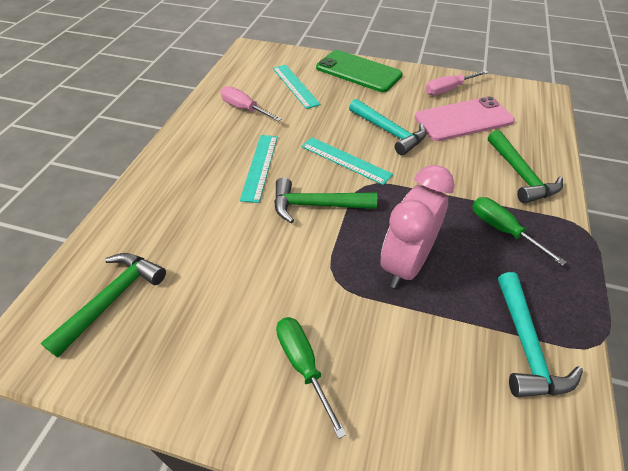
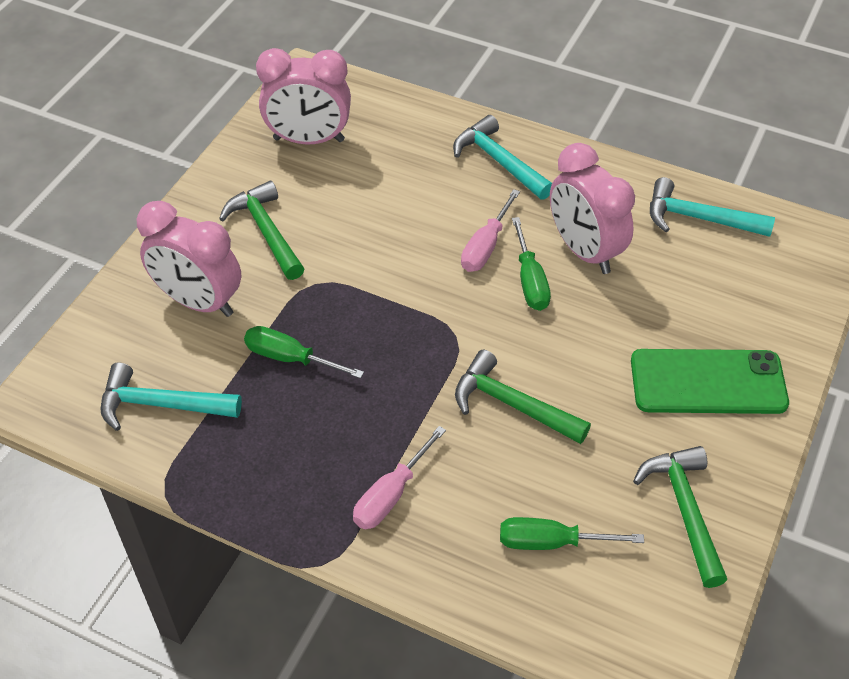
green screwdriver: 2 -> 3
pink clock: 1 -> 3
pink phone: 1 -> 0
turquoise hammer: 2 -> 3
turquoise ruler: 3 -> 0

